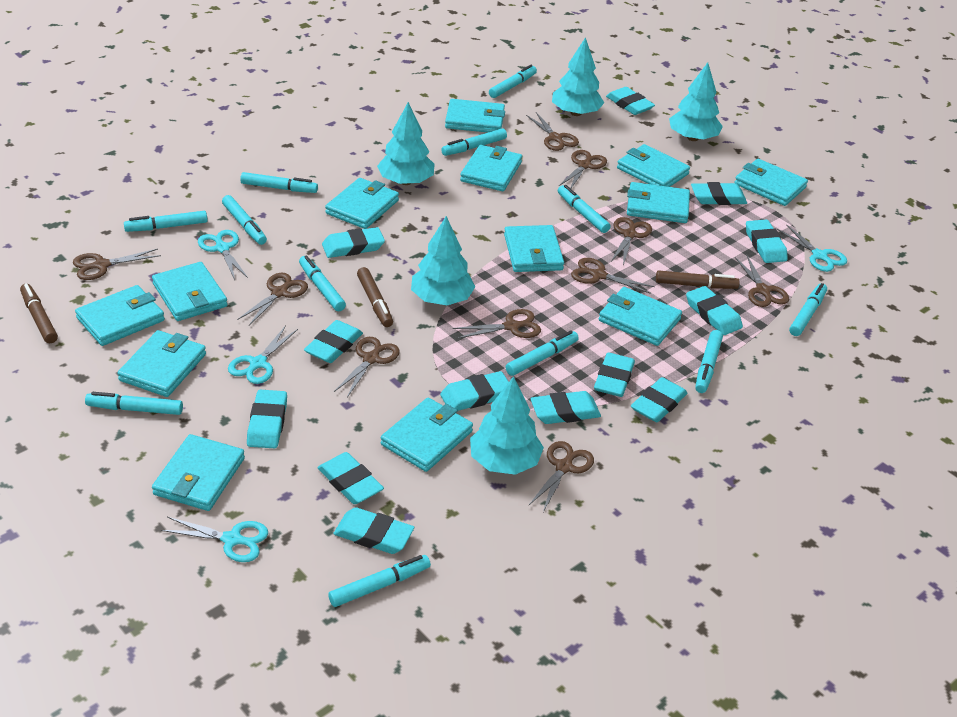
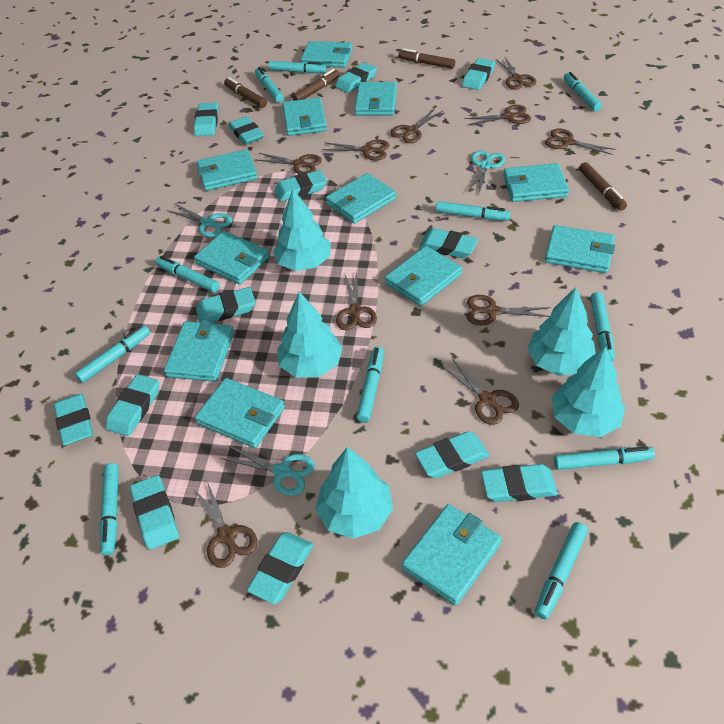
brown marker: 3 -> 4
turquoise marker: 12 -> 11
turquoise scissors: 4 -> 3
turquoise wallet: 13 -> 12

